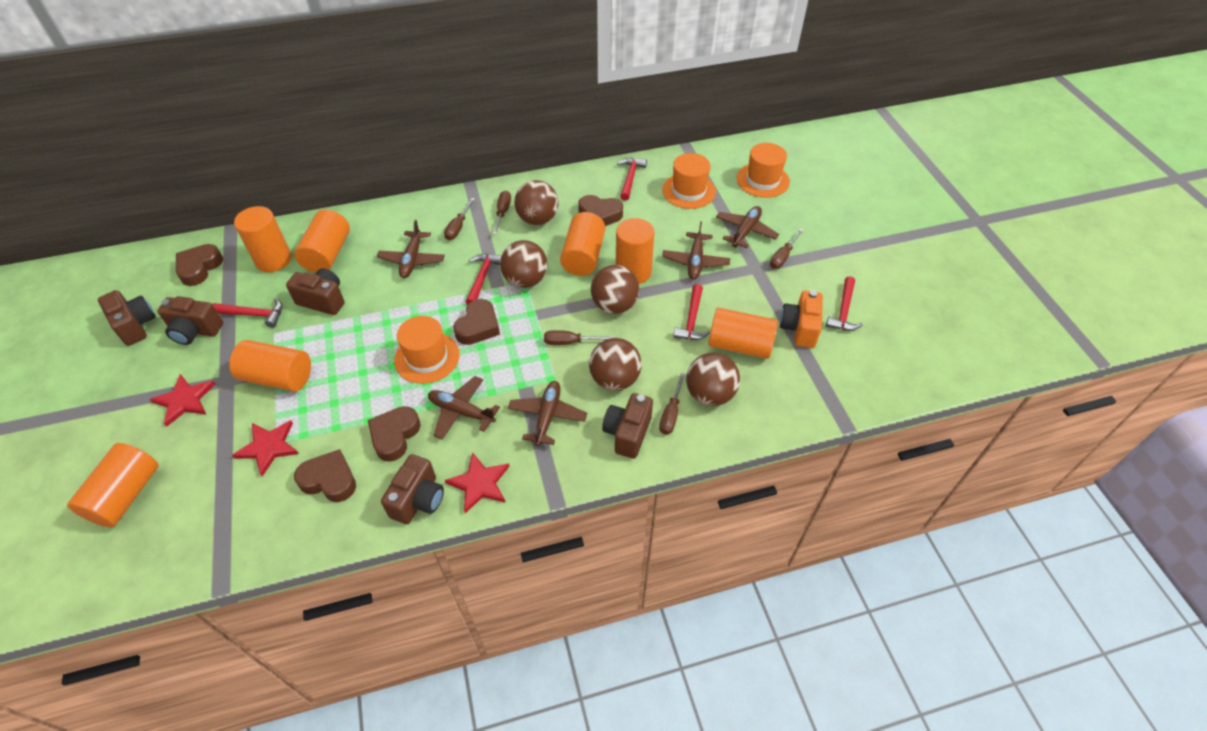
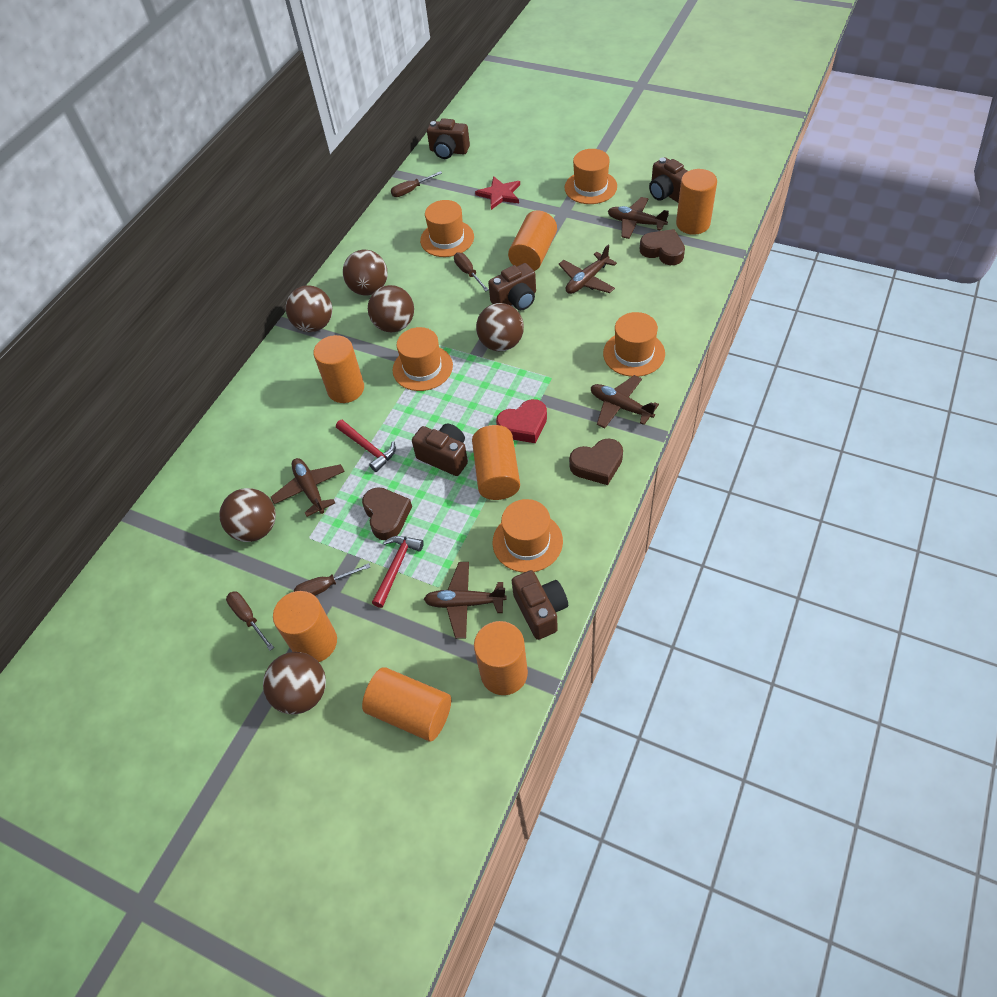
brown ball: 5 -> 6
brown heart: 5 -> 3
brown screwdriver: 5 -> 4
orange camera: 1 -> 0
orange hat: 3 -> 5
red hammer: 5 -> 2
red heart: 0 -> 1
red star: 3 -> 1

